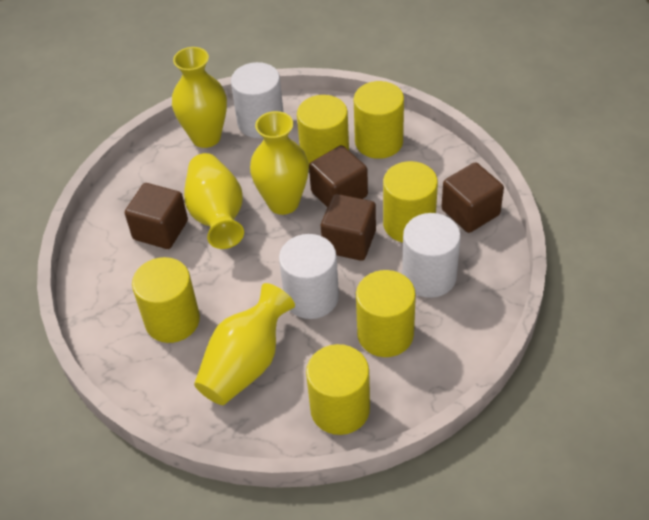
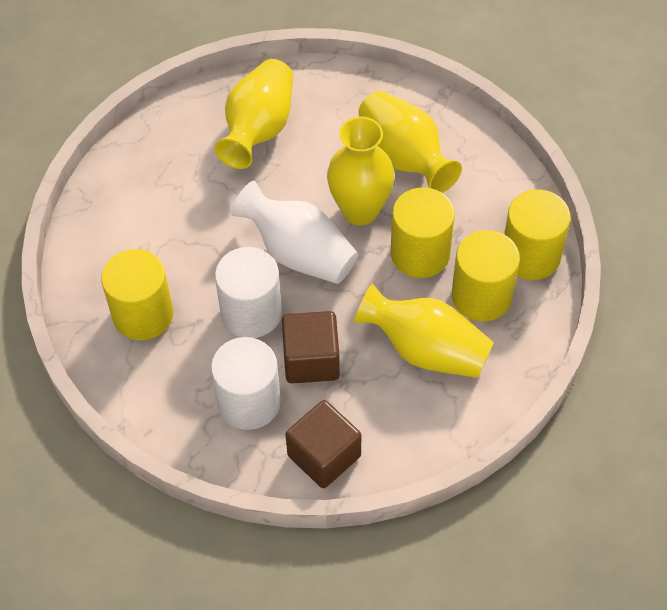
brown cube: 4 -> 2
white cylinder: 3 -> 2
white vase: 0 -> 1
yellow cylinder: 6 -> 4

